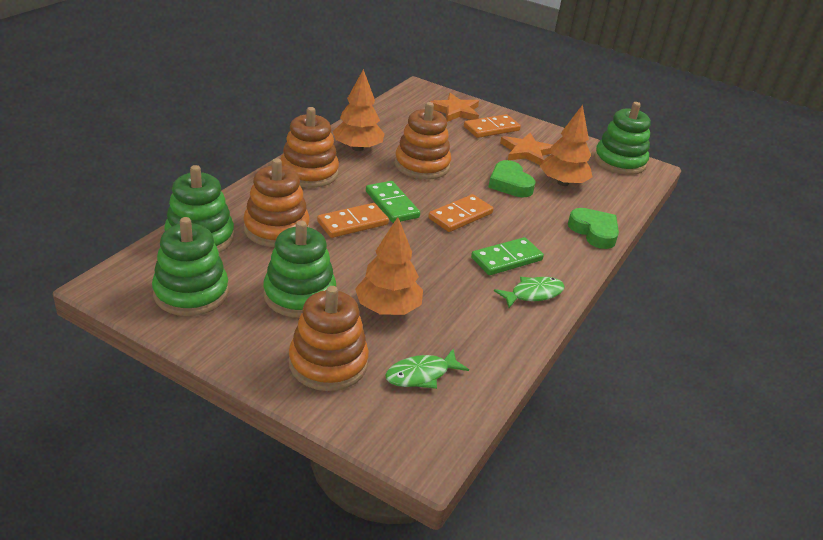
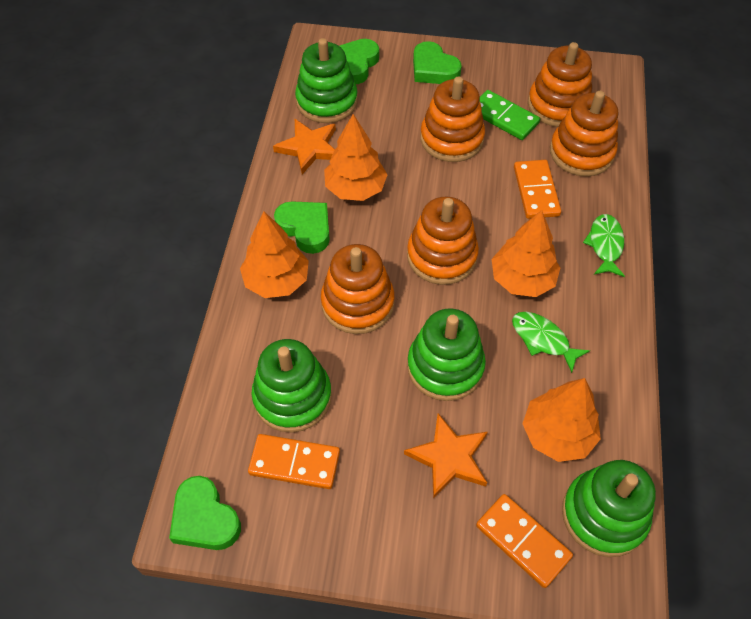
green domino: 2 -> 1
green heart: 2 -> 4
orange stacking toy: 4 -> 5
orange tree: 3 -> 4

